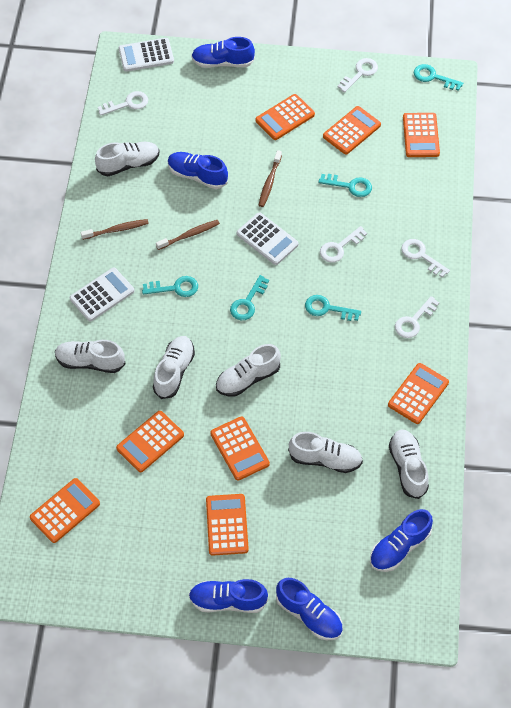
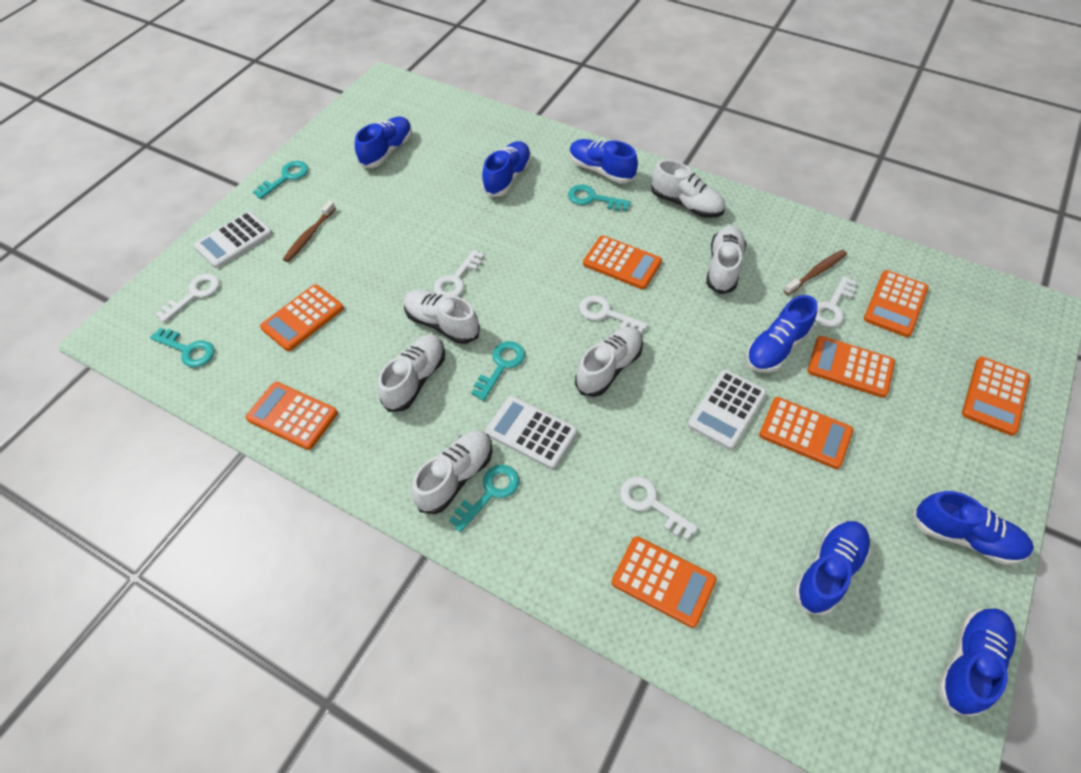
blue shoe: 5 -> 7
brown toothbrush: 3 -> 2

